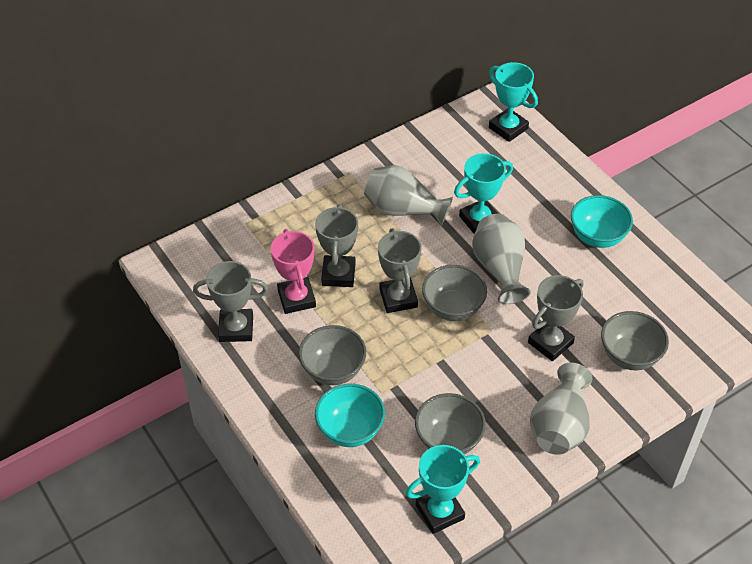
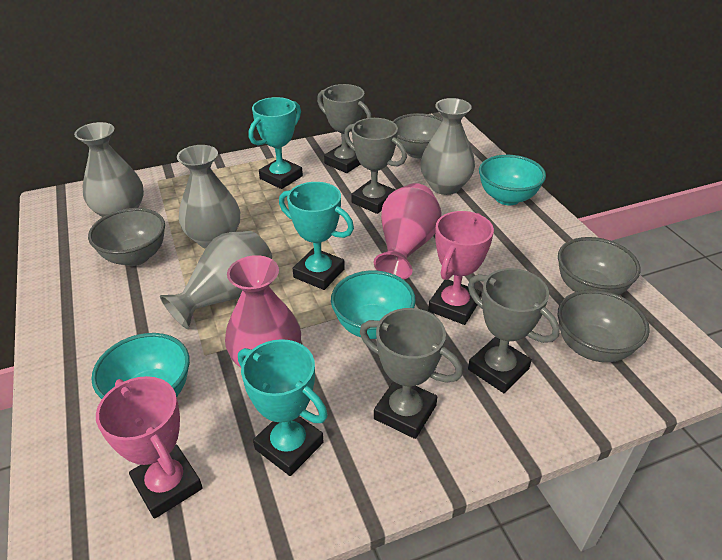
grey vase: 3 -> 4
pink trophy: 1 -> 2
pink vase: 0 -> 2
turquoise bowl: 2 -> 3

